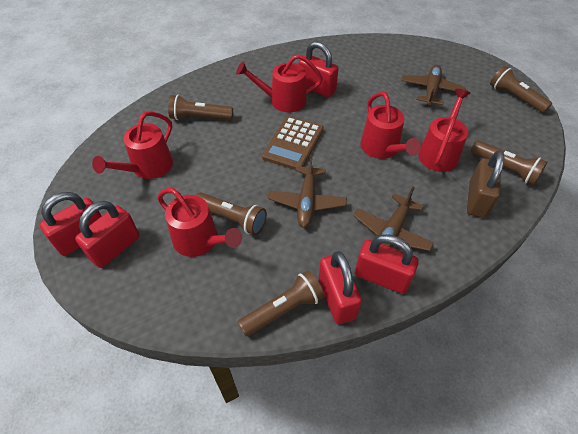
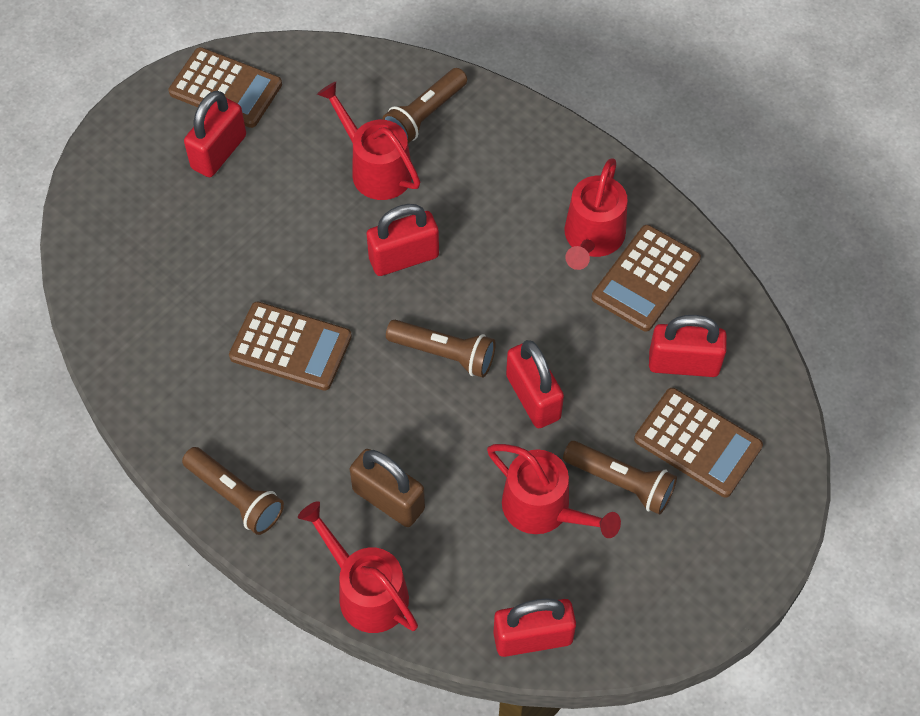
brown calculator: 1 -> 4
brown flashlight: 5 -> 4
brown plane: 3 -> 0
red watering can: 5 -> 4

